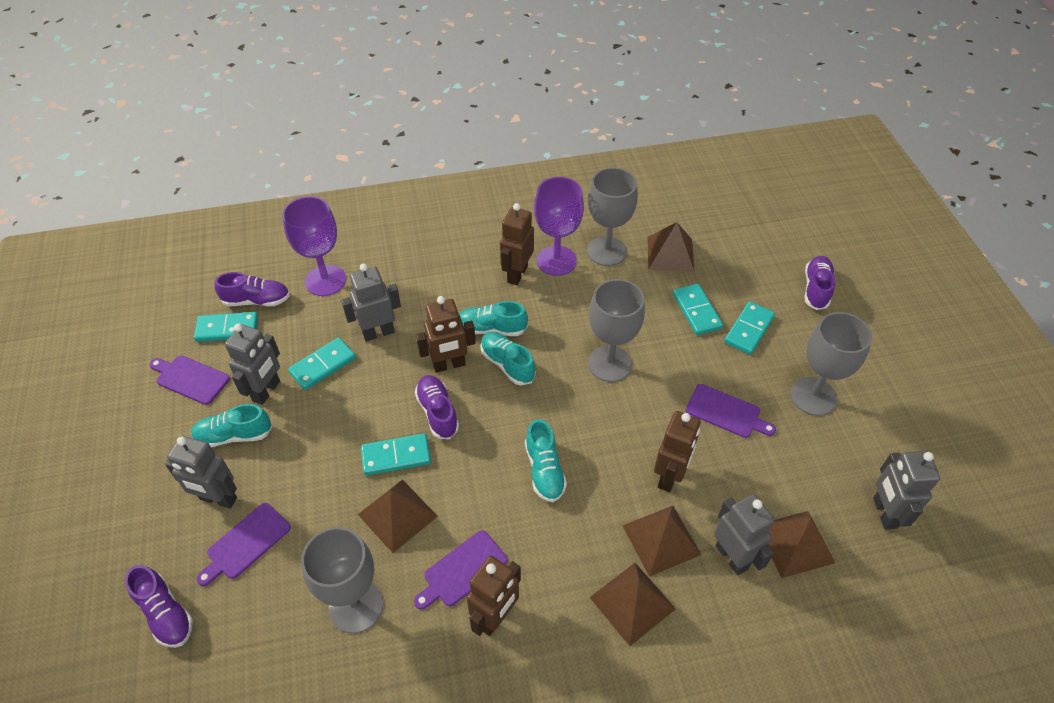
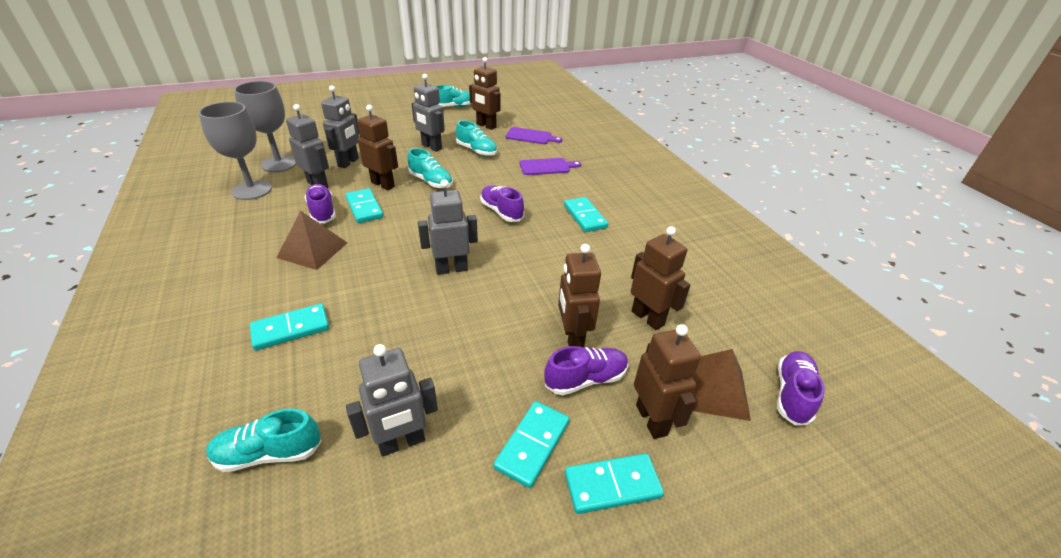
brown pyramid: 5 -> 2
brown robot: 4 -> 5
grey goblet: 4 -> 2
purple cutting board: 4 -> 2
purple goblet: 2 -> 0

